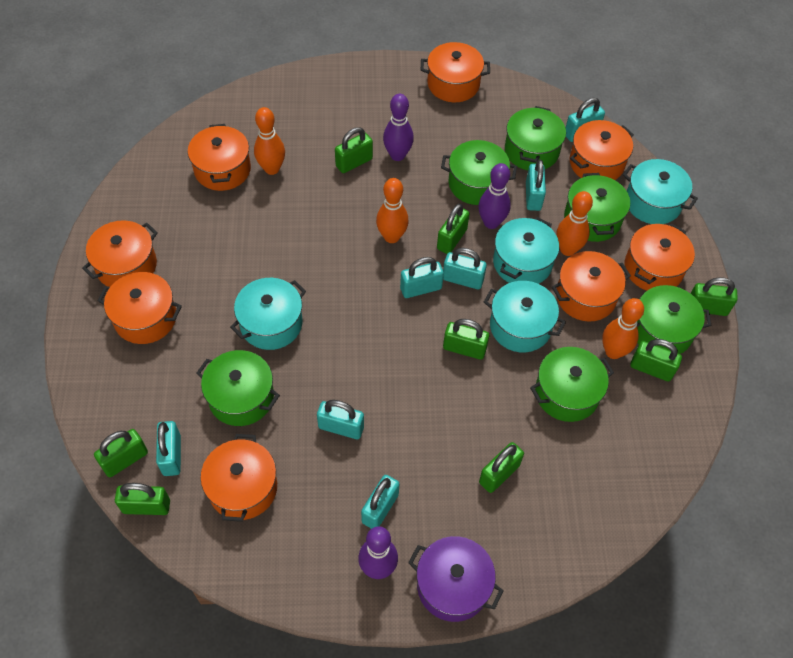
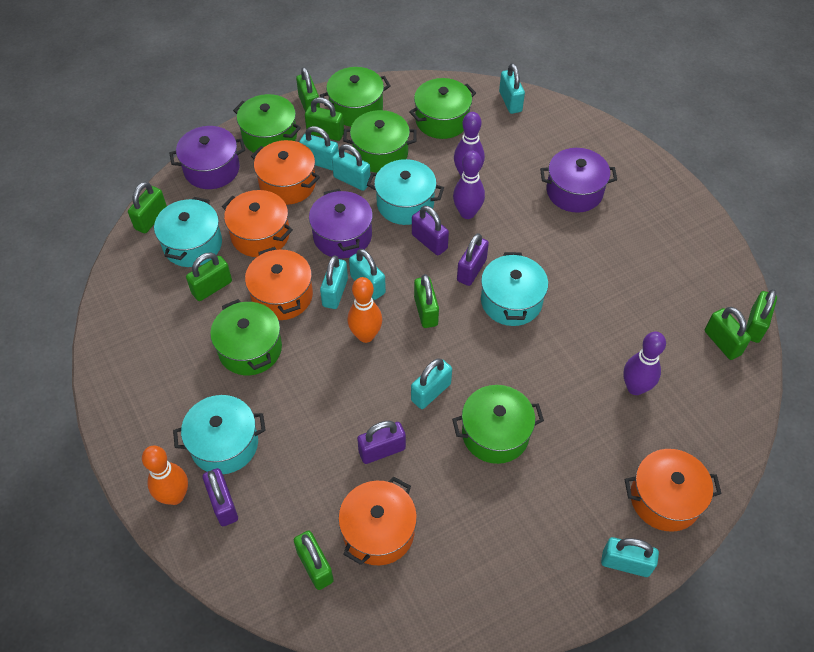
orange bowling pin: 4 -> 2
orange pot: 8 -> 5
purple padlock: 0 -> 4
purple pot: 1 -> 3

